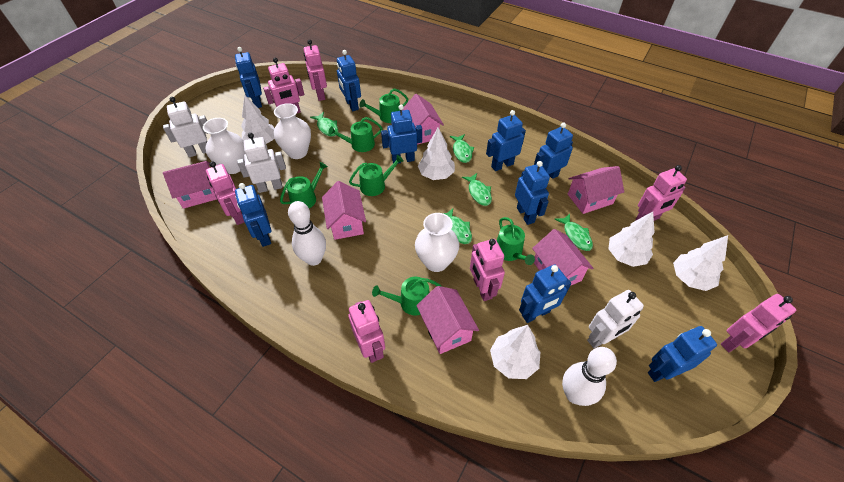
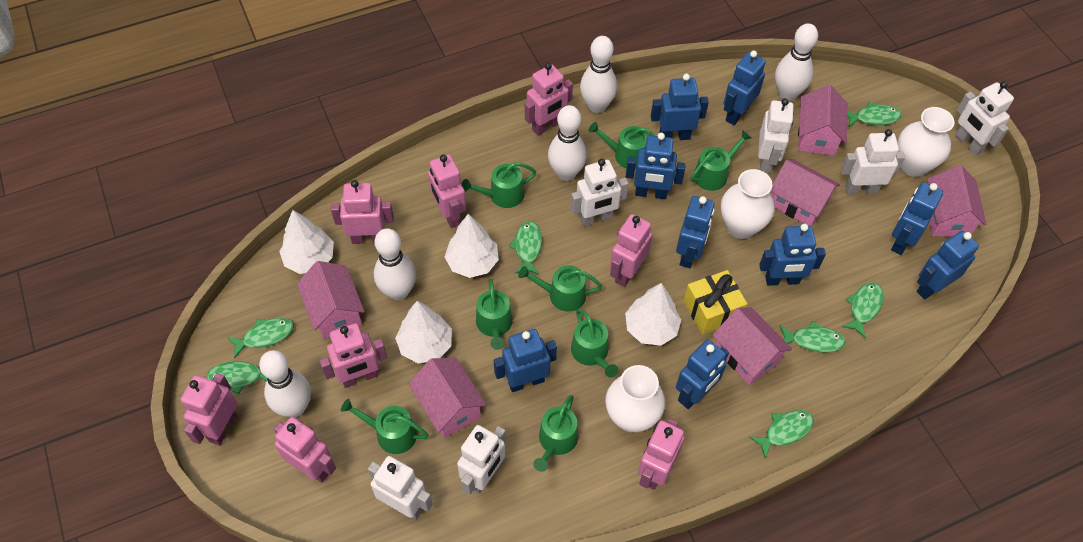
green fish: 5 -> 7
green watering can: 6 -> 8
pink robot: 7 -> 8
white bowling pin: 2 -> 5
white robot: 3 -> 6
white tree: 5 -> 4
yellow gift: 0 -> 1

